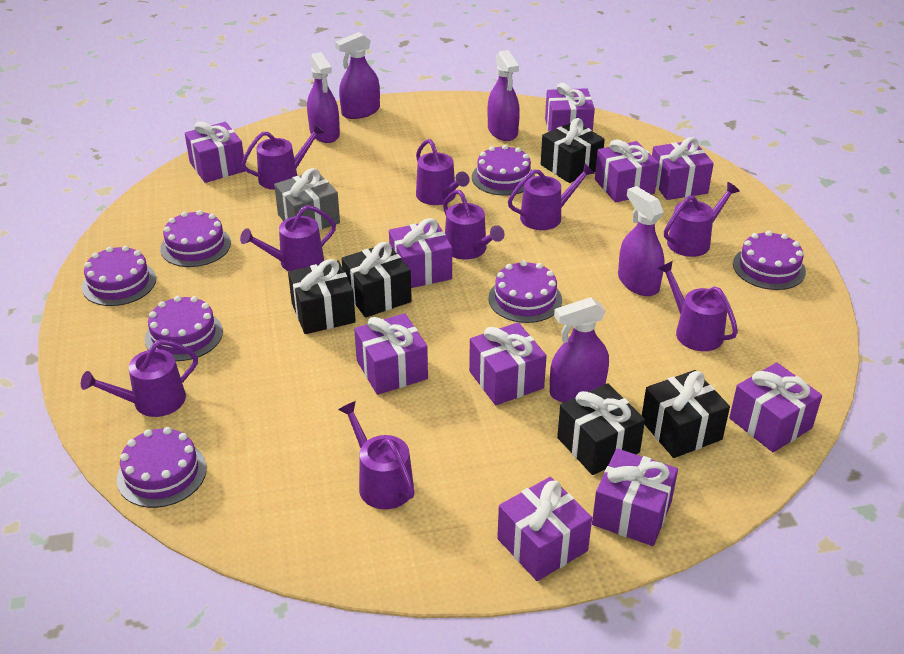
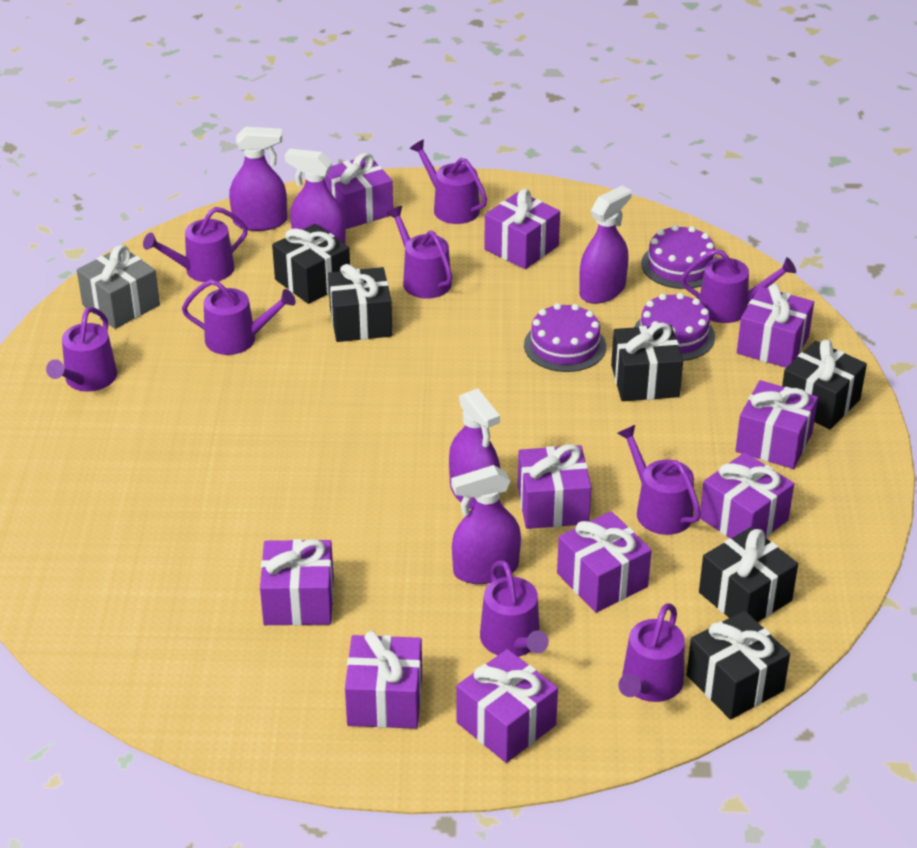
black gift: 5 -> 6
purple cake: 7 -> 3

